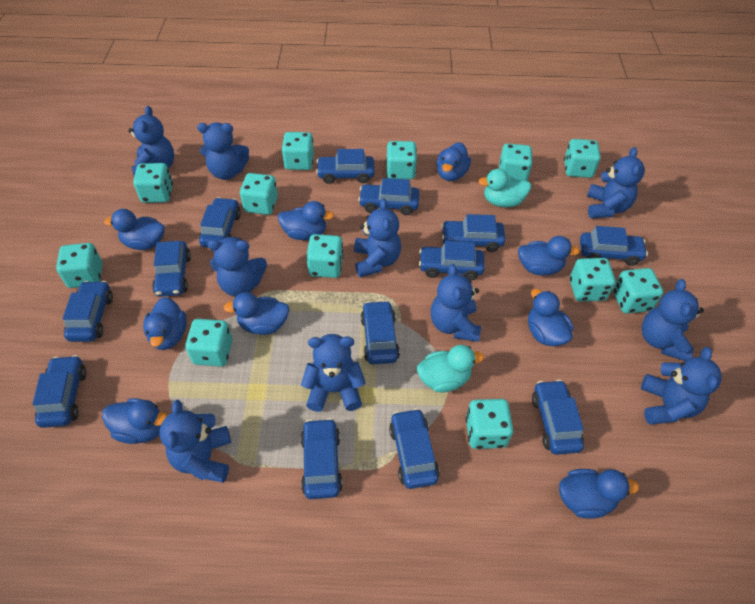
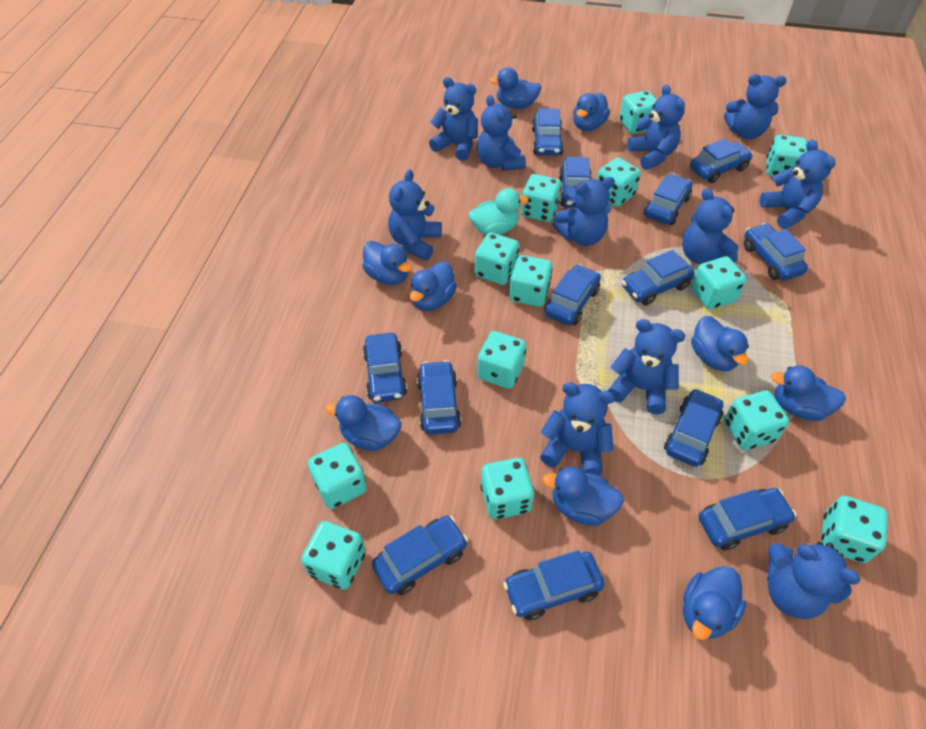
blue teddy bear: 10 -> 11
turquoise dice: 12 -> 13
turquoise duck: 2 -> 1

